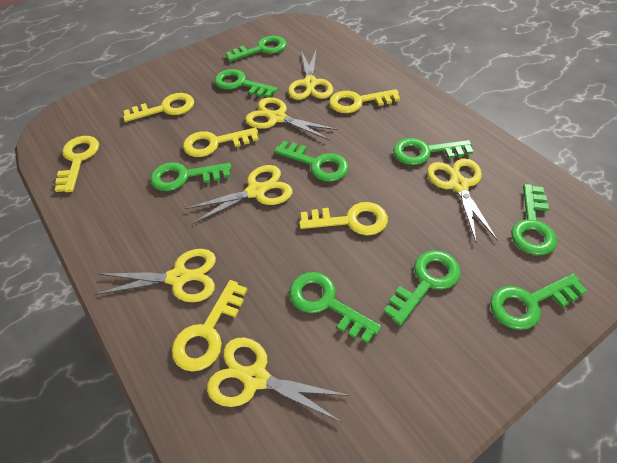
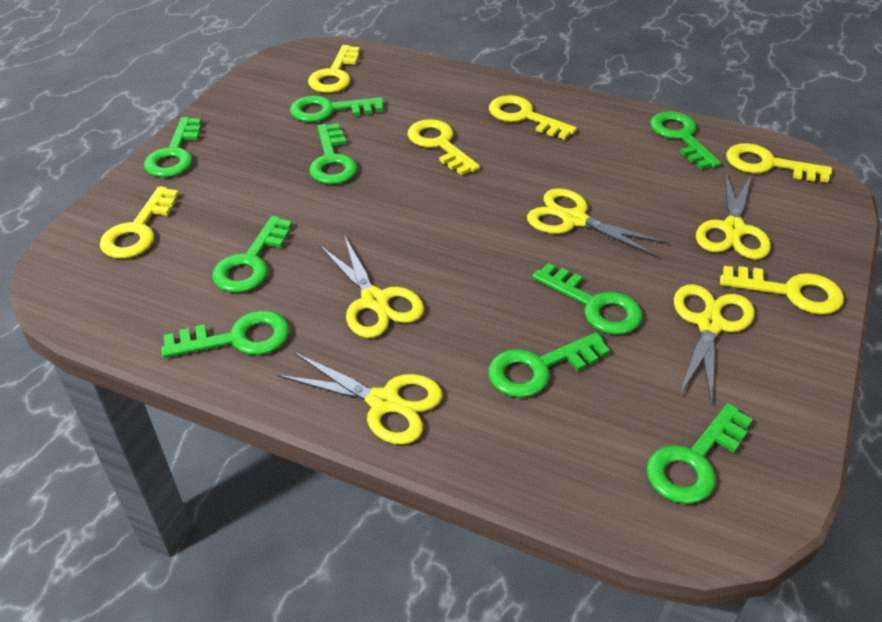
yellow scissors: 6 -> 5

